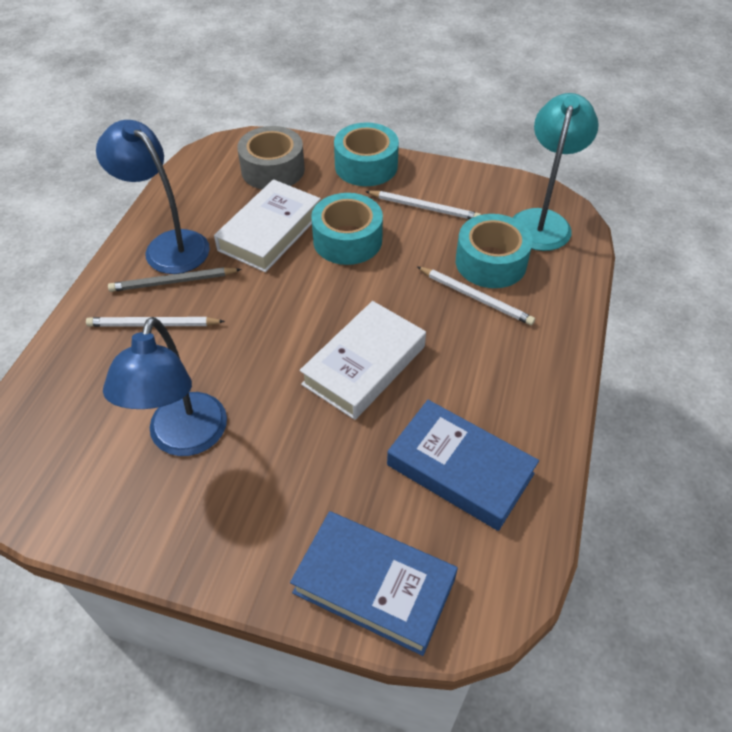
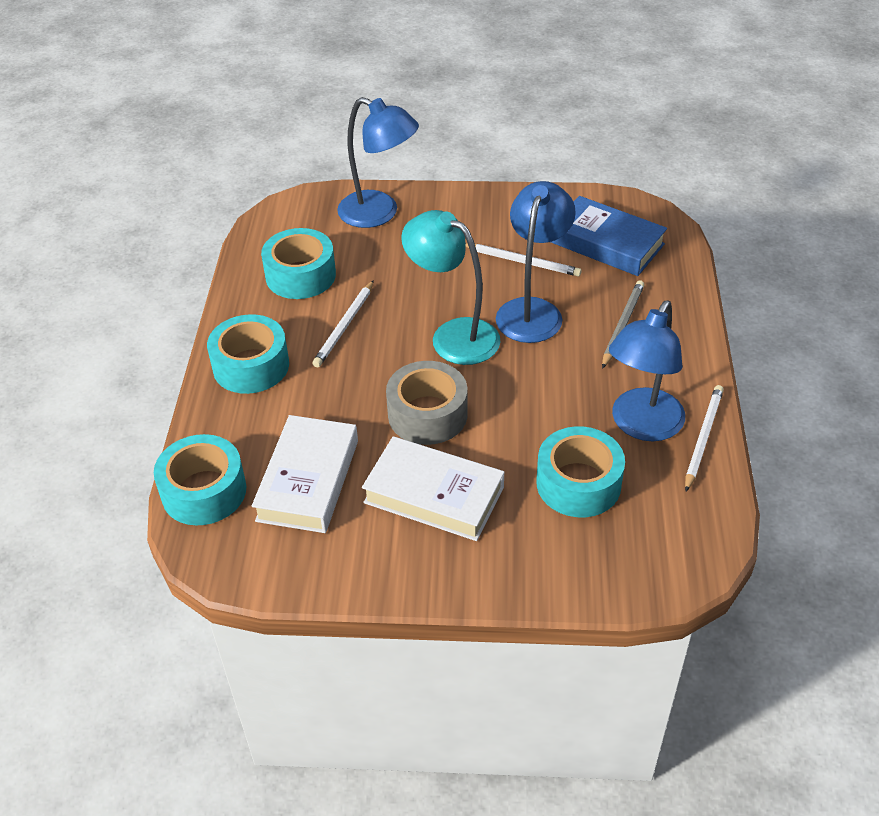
blue book: 2 -> 1
blue lamp: 2 -> 3
turquoise tape: 3 -> 4

